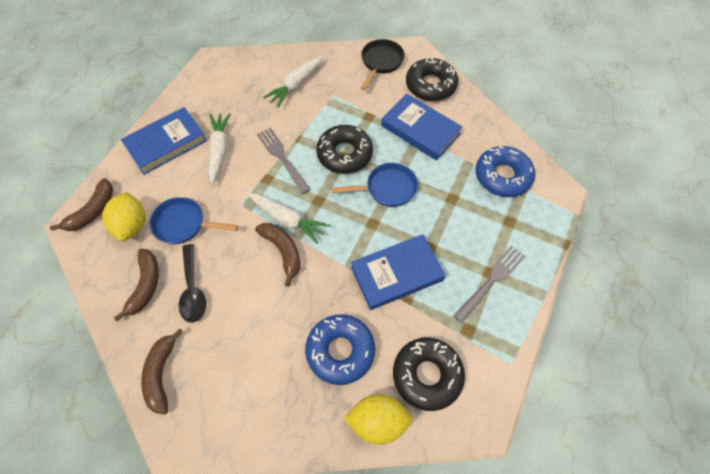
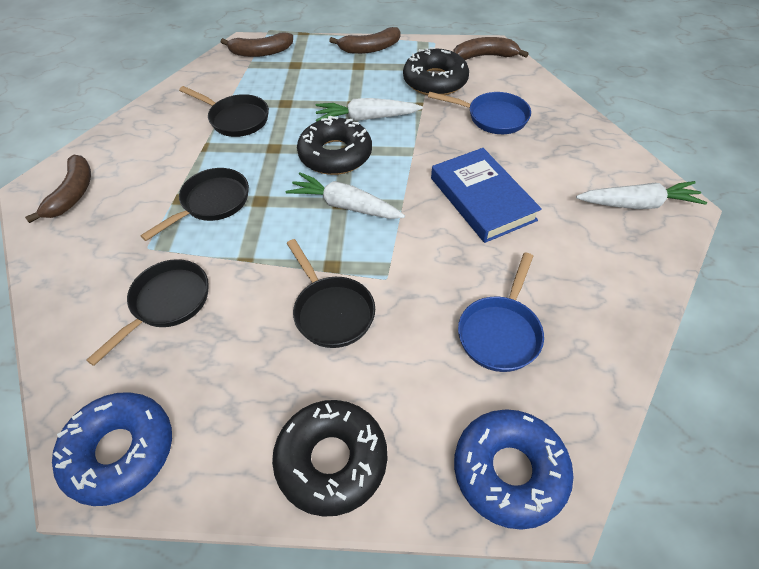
black pan: 1 -> 4
black spoon: 1 -> 0
blue book: 3 -> 1
grey fork: 2 -> 0
yellow lemon: 2 -> 0

